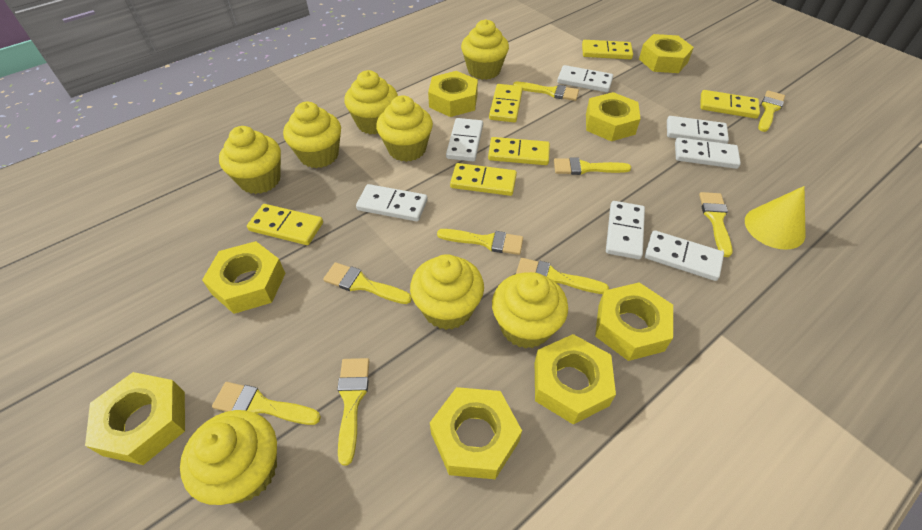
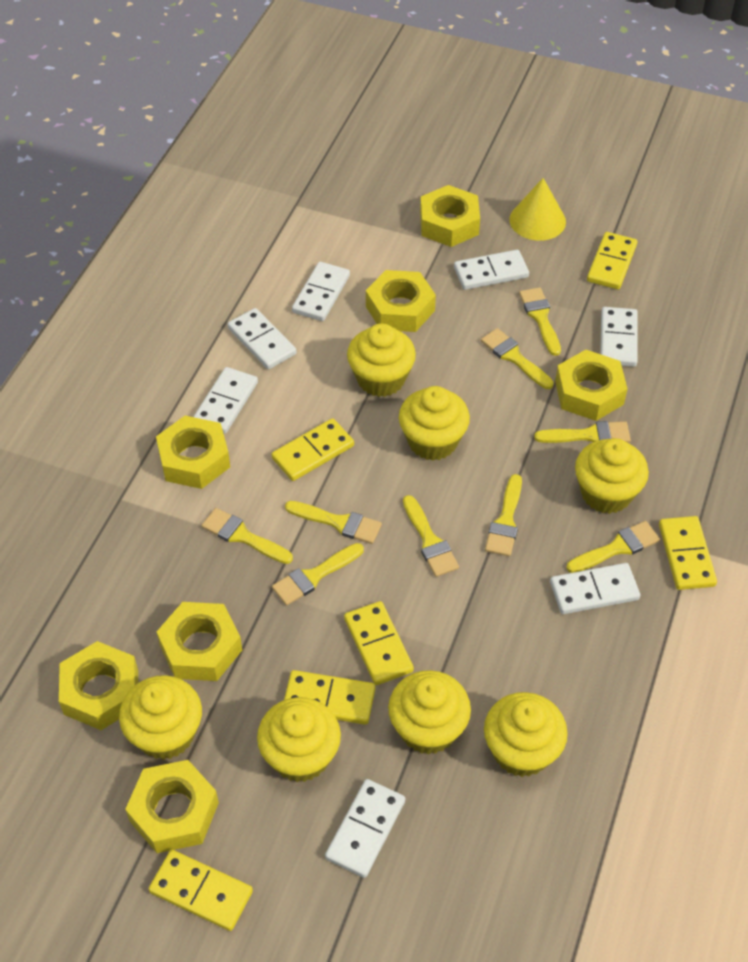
yellow cupcake: 8 -> 7
yellow nut: 8 -> 7

